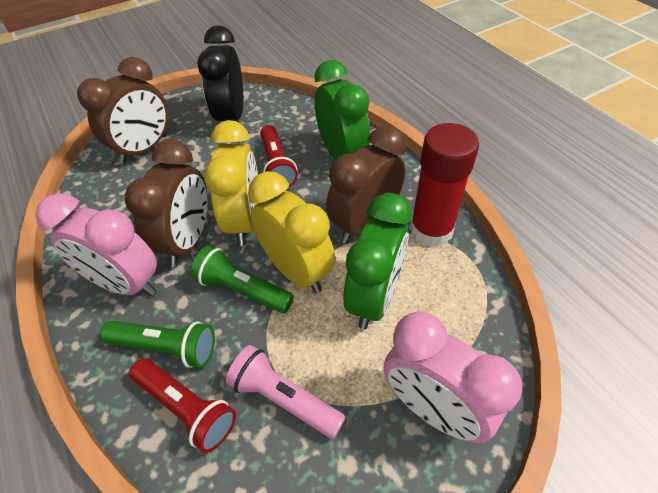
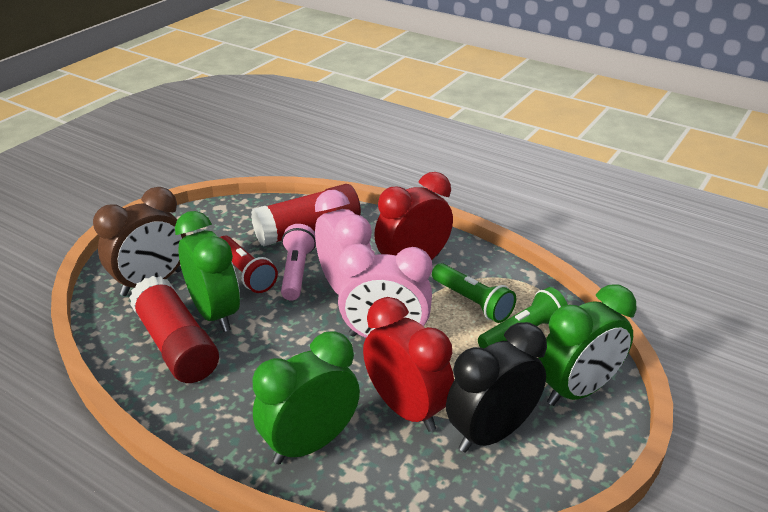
brown clock: 3 -> 1
green clock: 2 -> 3
red clock: 0 -> 2
red flashlight: 2 -> 1
red glue stick: 1 -> 2
yellow clock: 2 -> 0

